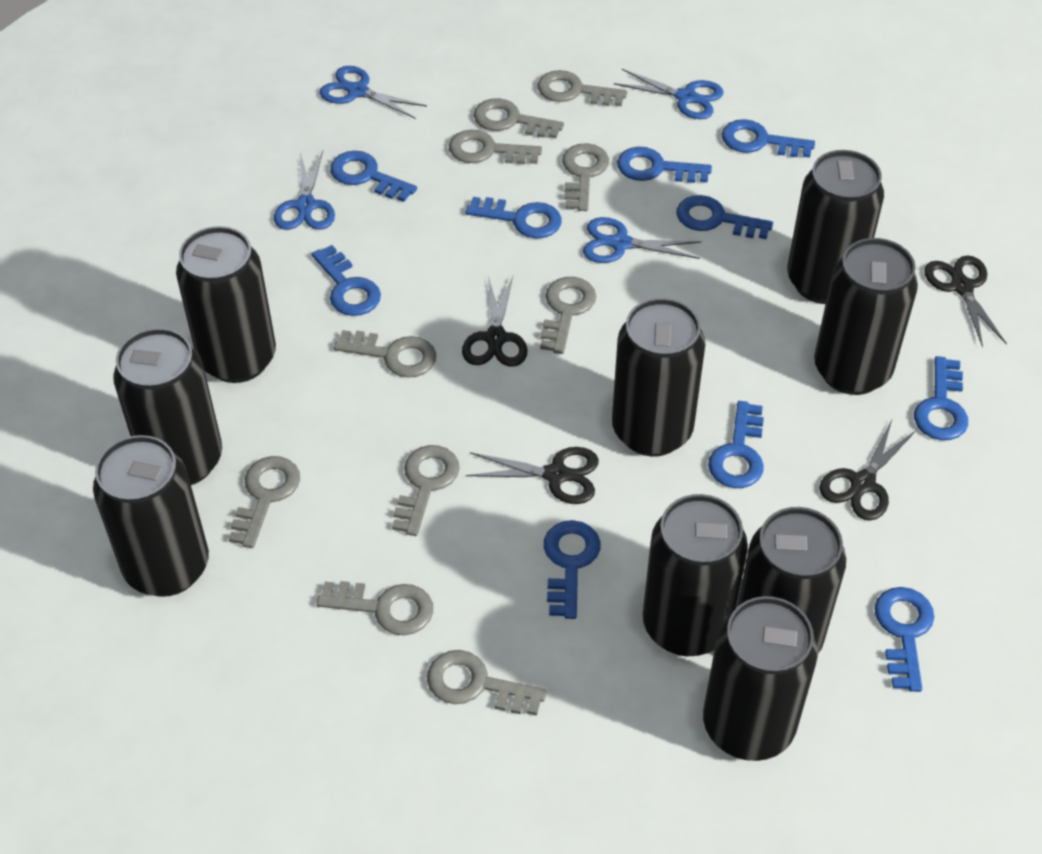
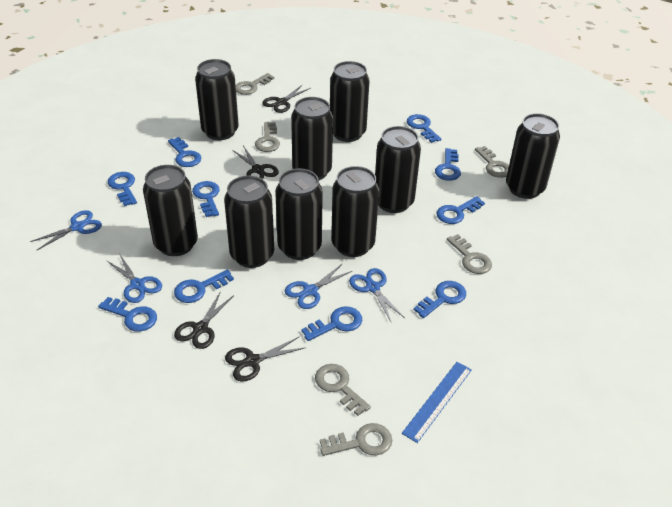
blue ruler: 0 -> 1
grey key: 10 -> 6

